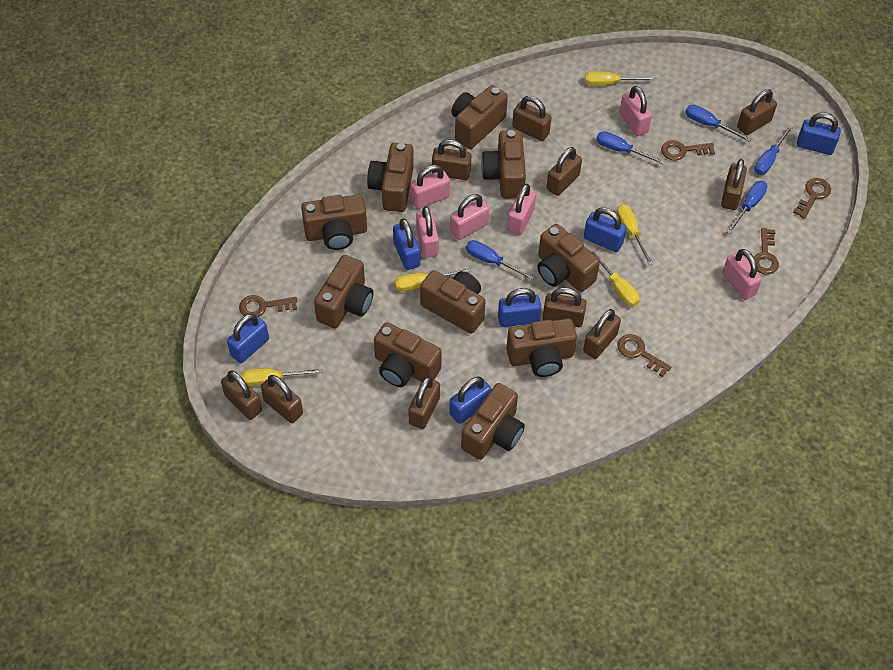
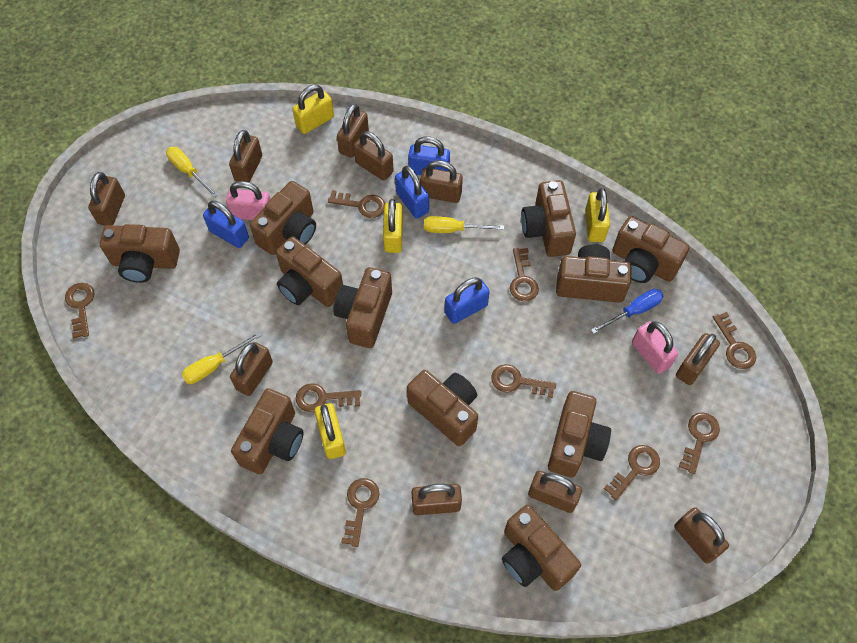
blue padlock: 6 -> 4
blue screwdriver: 5 -> 1
brown camera: 10 -> 11
brown key: 5 -> 9
pink padlock: 6 -> 2
yellow padlock: 0 -> 4
yellow screwdriver: 5 -> 3

